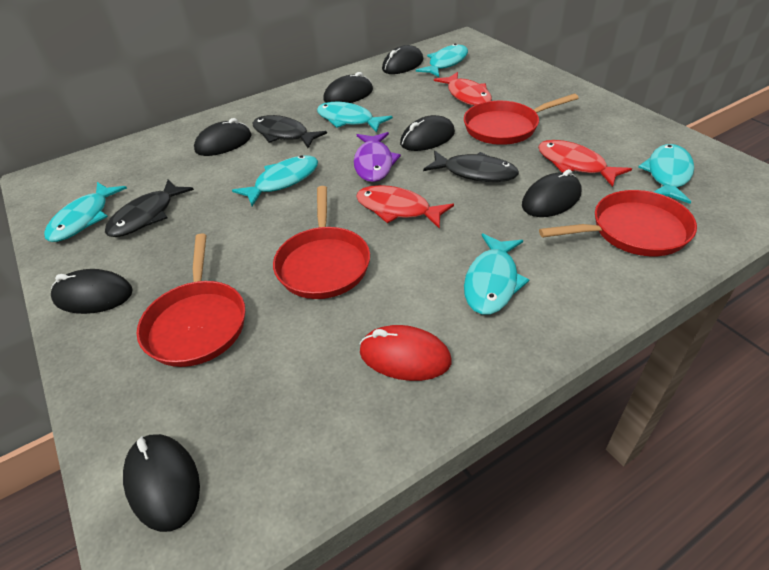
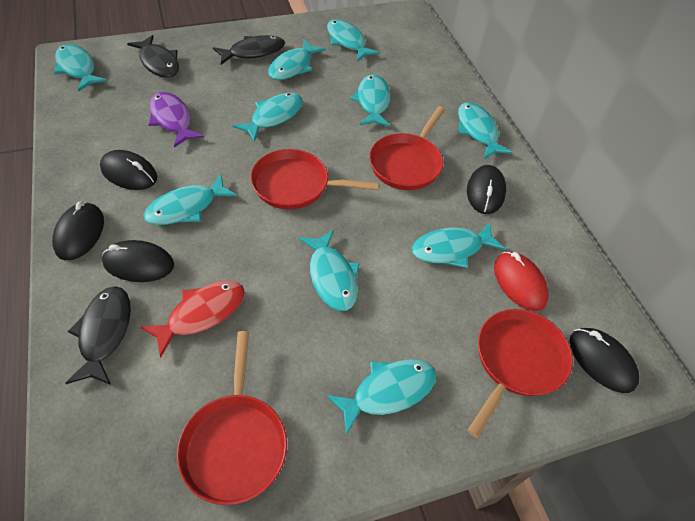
black mouse: 7 -> 5
red fish: 3 -> 1
turquoise fish: 6 -> 10

